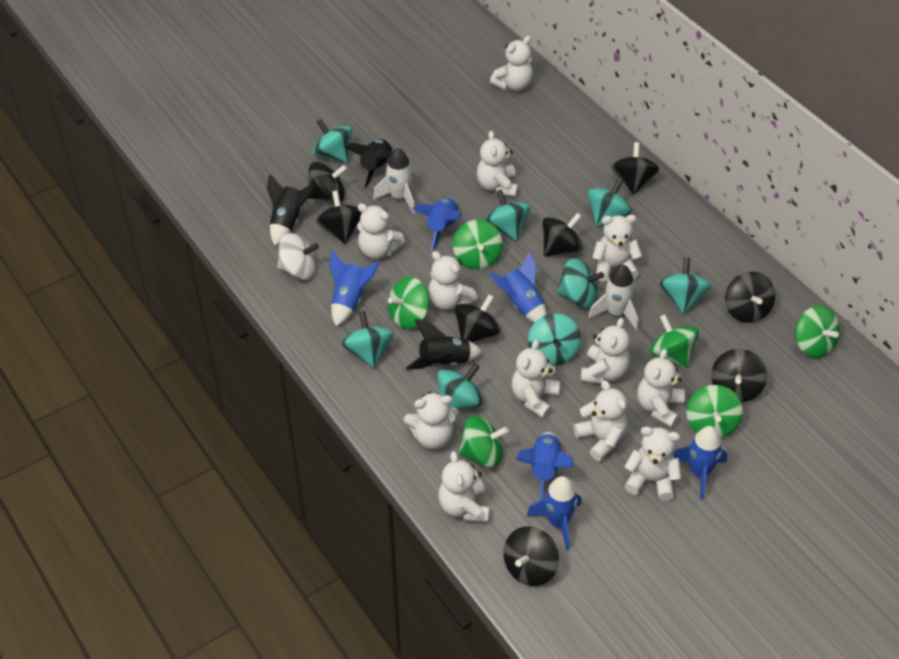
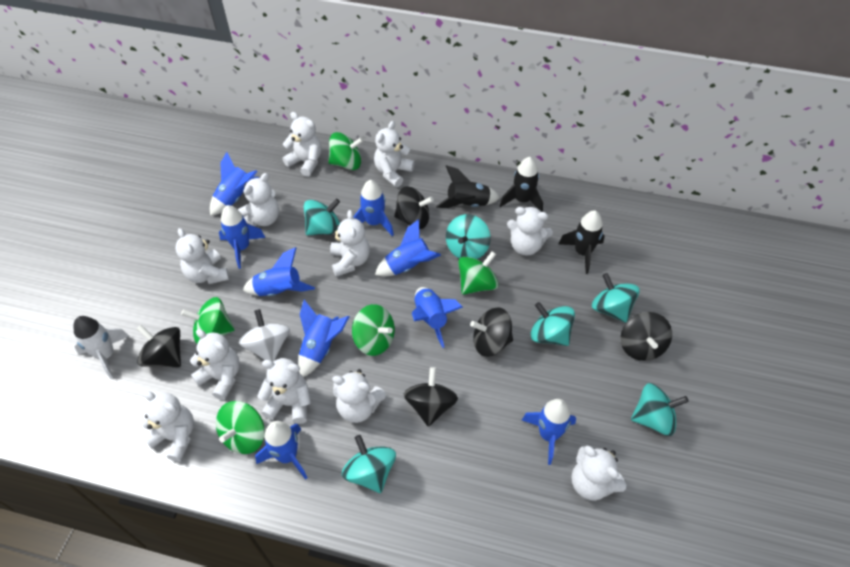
black spinning top: 8 -> 5
blue rocket: 6 -> 9
green spinning top: 6 -> 5
turquoise spinning top: 8 -> 6
white rocket: 2 -> 1
white teddy bear: 12 -> 11

